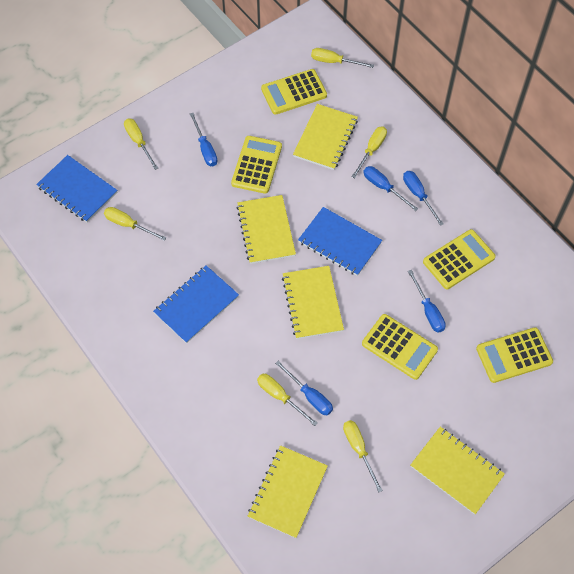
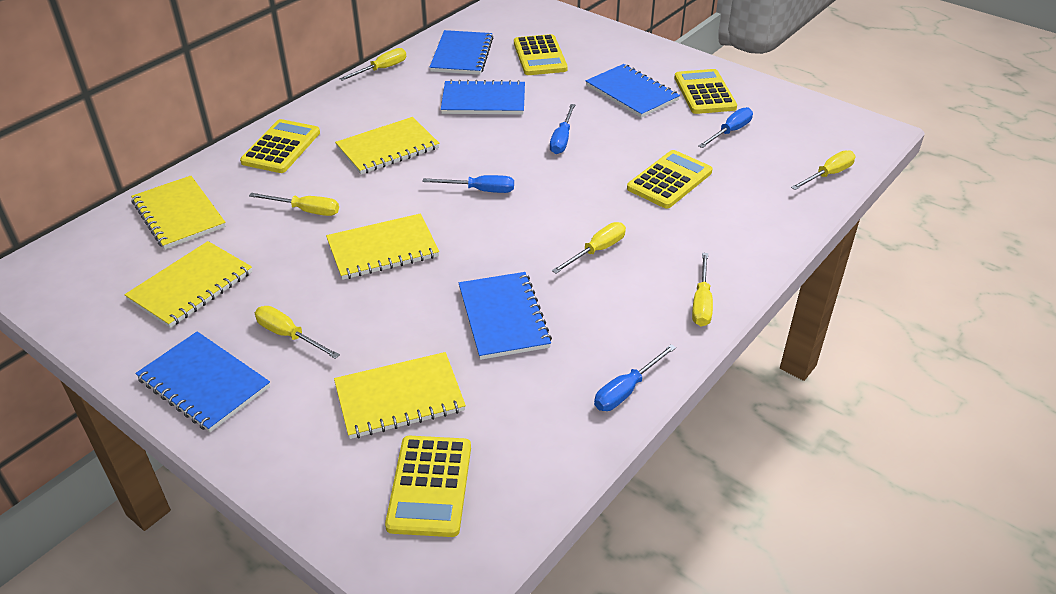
blue notebook: 3 -> 5
blue screwdriver: 5 -> 4

